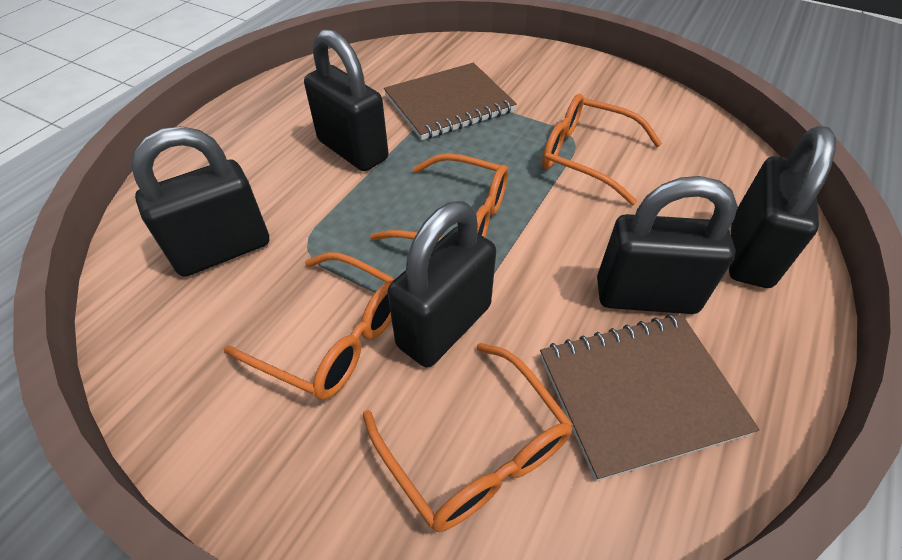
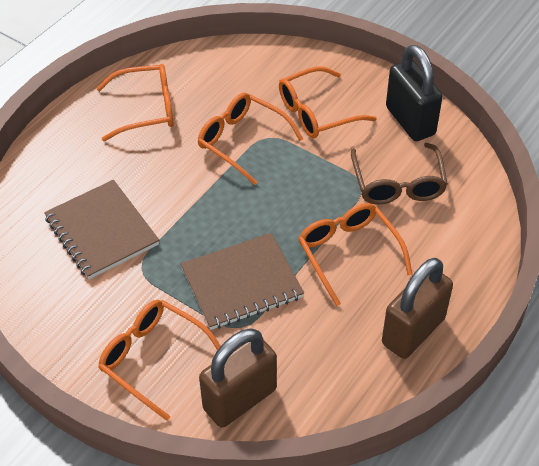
black padlock: 5 -> 1
brown glasses: 0 -> 1
brown padlock: 0 -> 2
orange glasses: 4 -> 5

